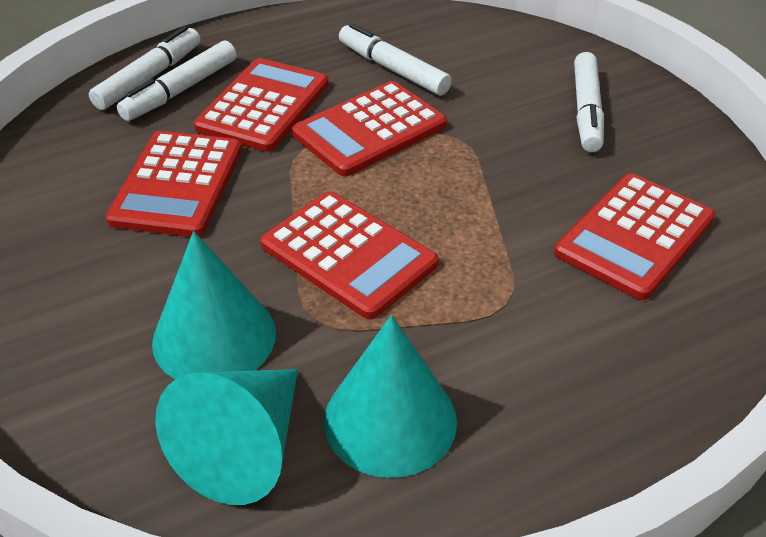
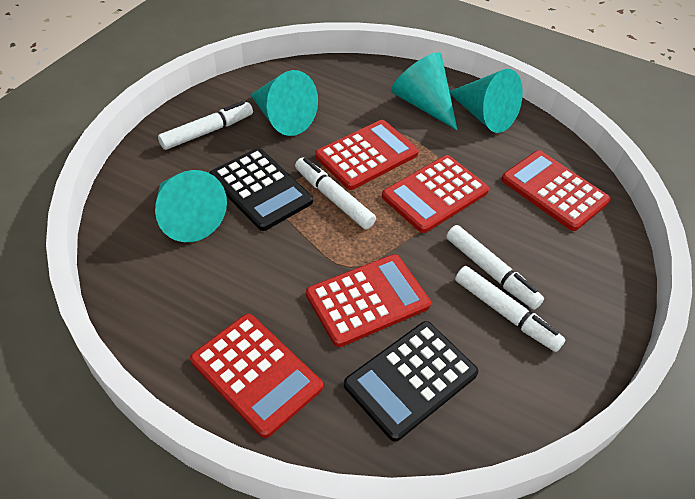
black calculator: 0 -> 2
turquoise cone: 3 -> 4

